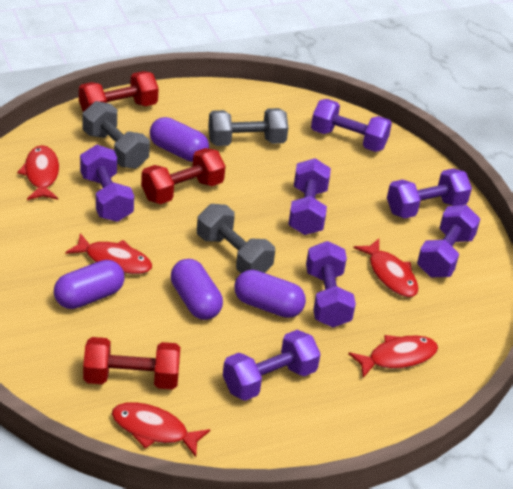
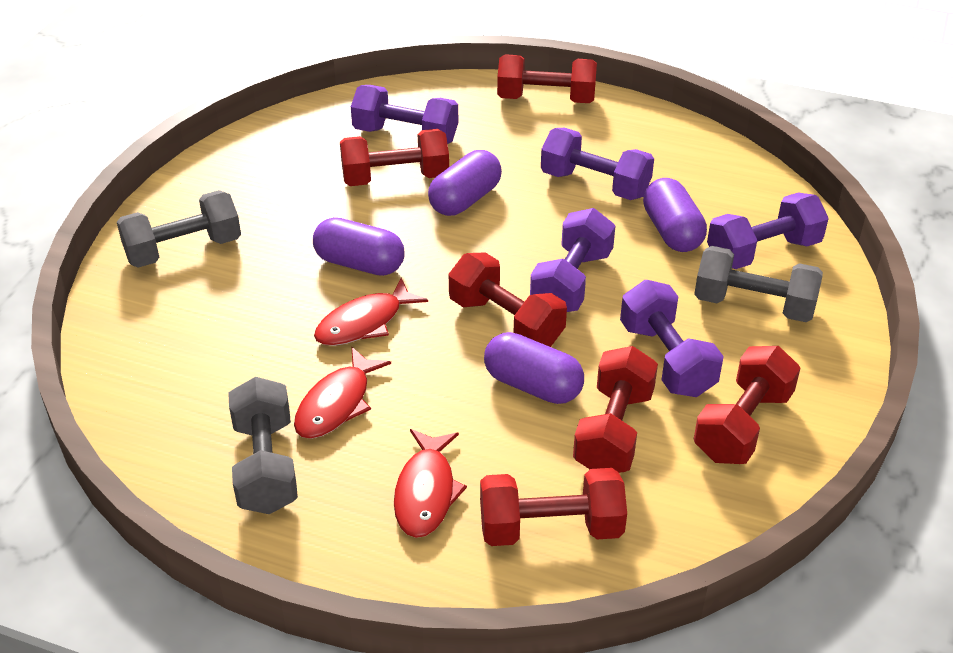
purple dumbbell: 7 -> 5
red dumbbell: 3 -> 6
red fish: 5 -> 3

